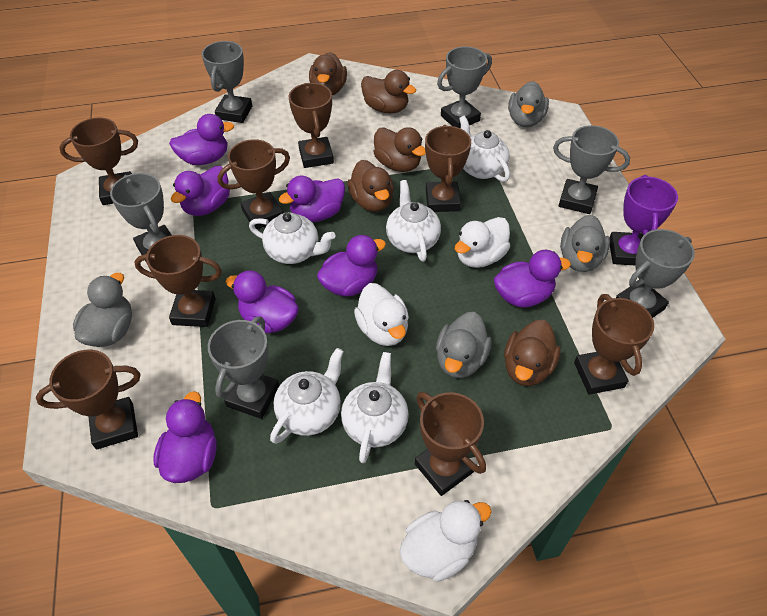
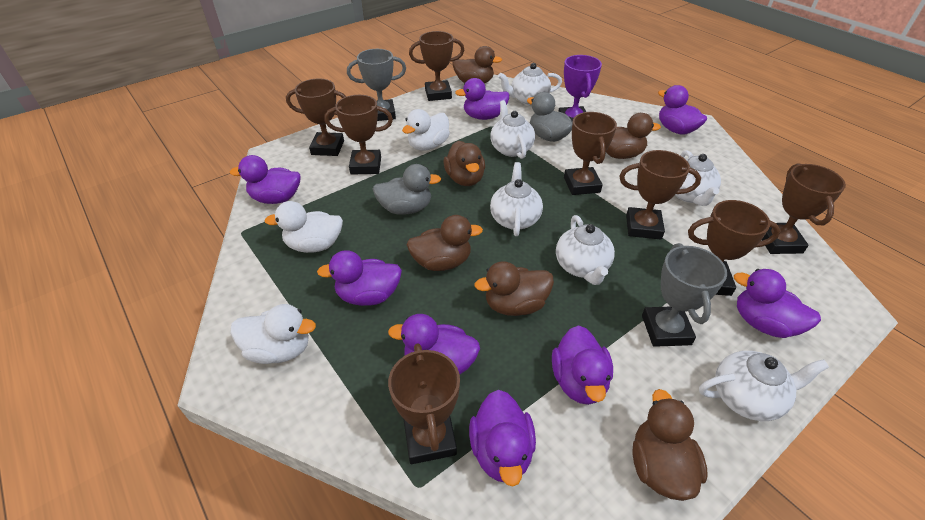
brown duck: 5 -> 6
grey duck: 4 -> 2
grey trophy: 6 -> 2
purple duck: 7 -> 8
white teapot: 5 -> 6

